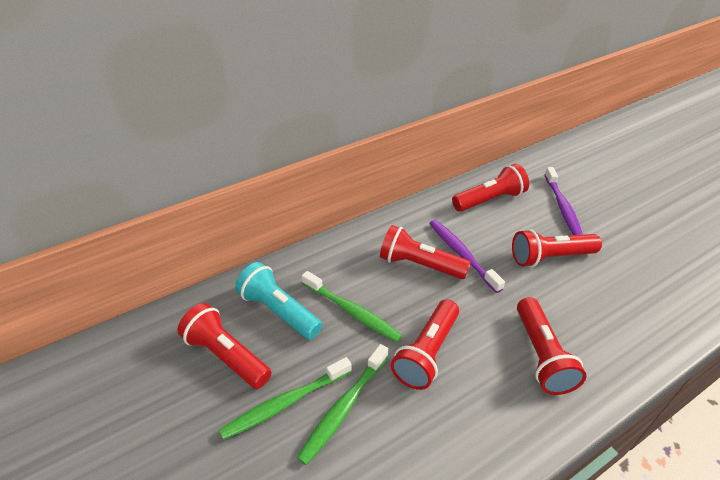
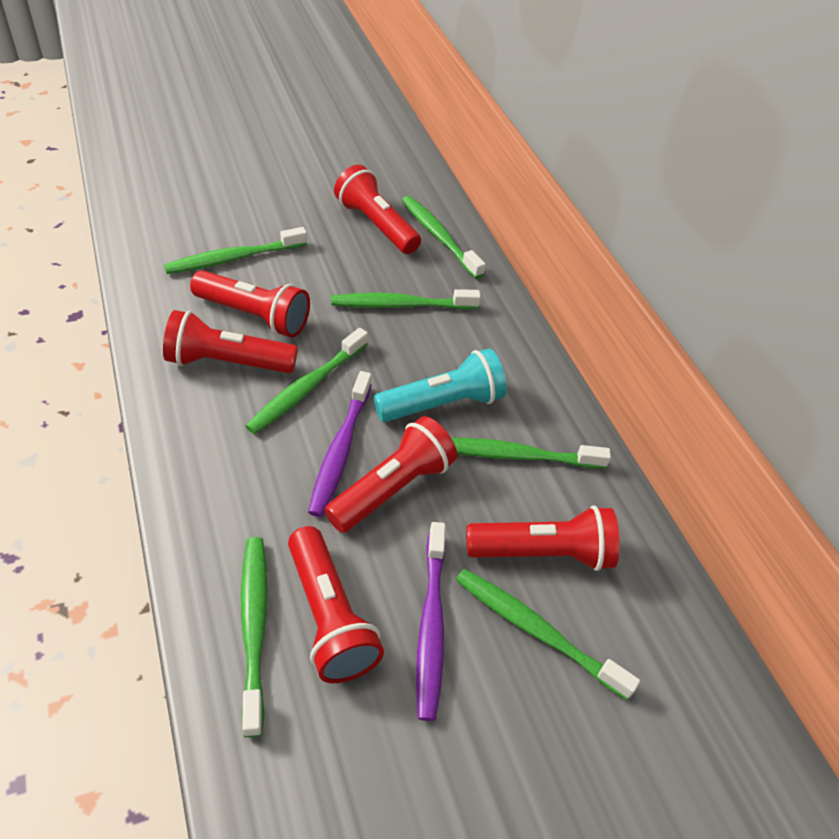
green toothbrush: 3 -> 7

